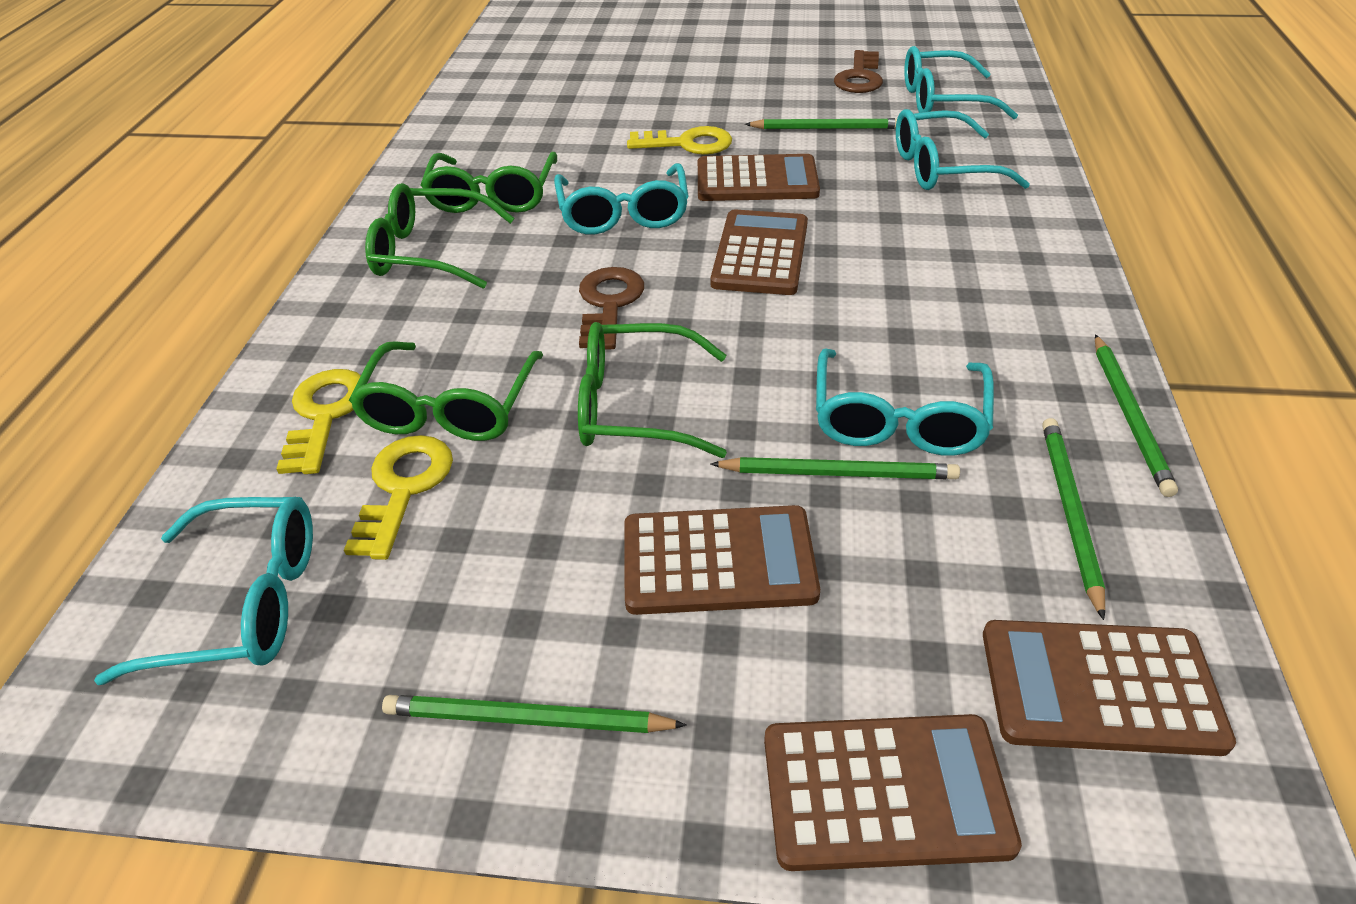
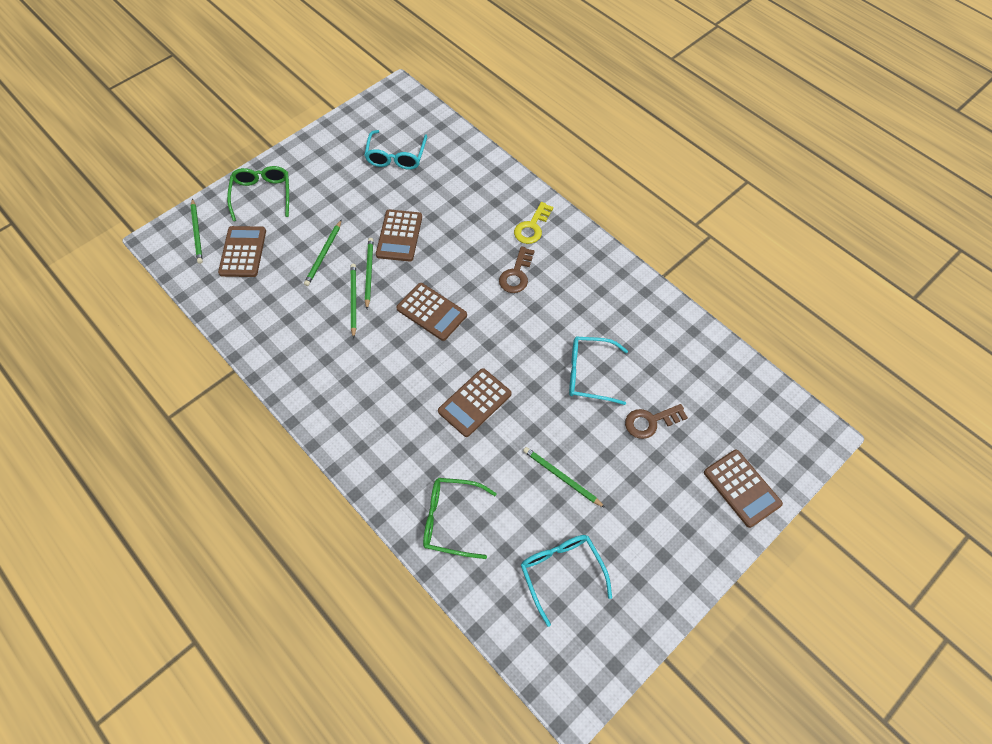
green glasses: 4 -> 2
turquoise glasses: 5 -> 3
yellow key: 3 -> 1

